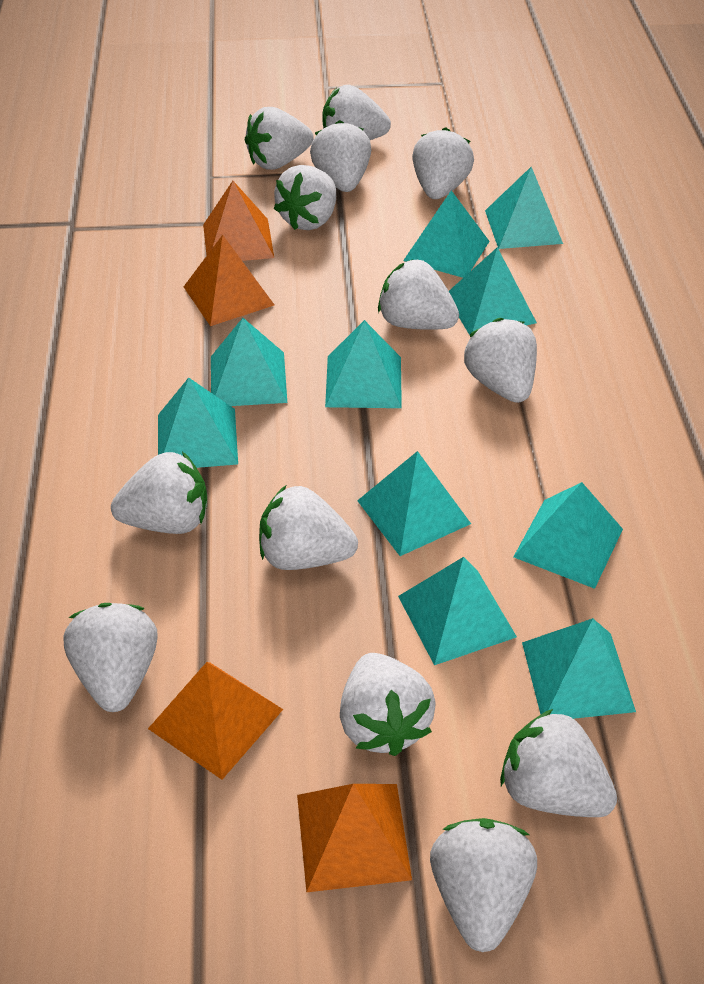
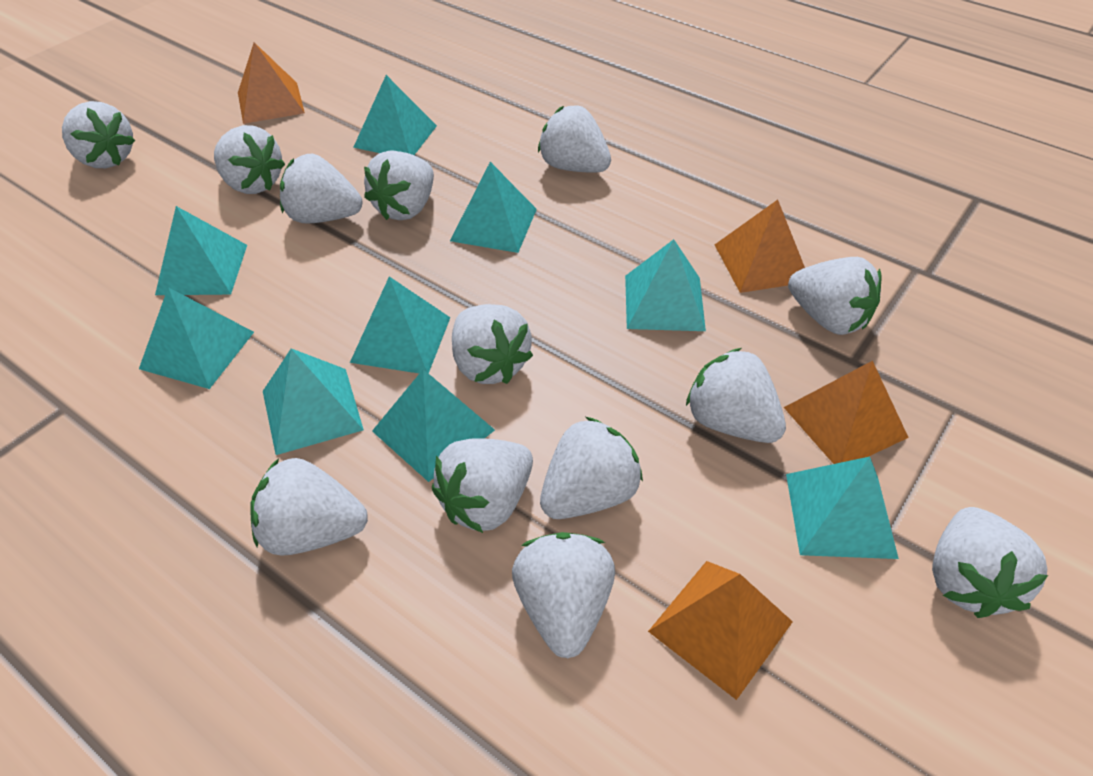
turquoise pyramid: 10 -> 9

